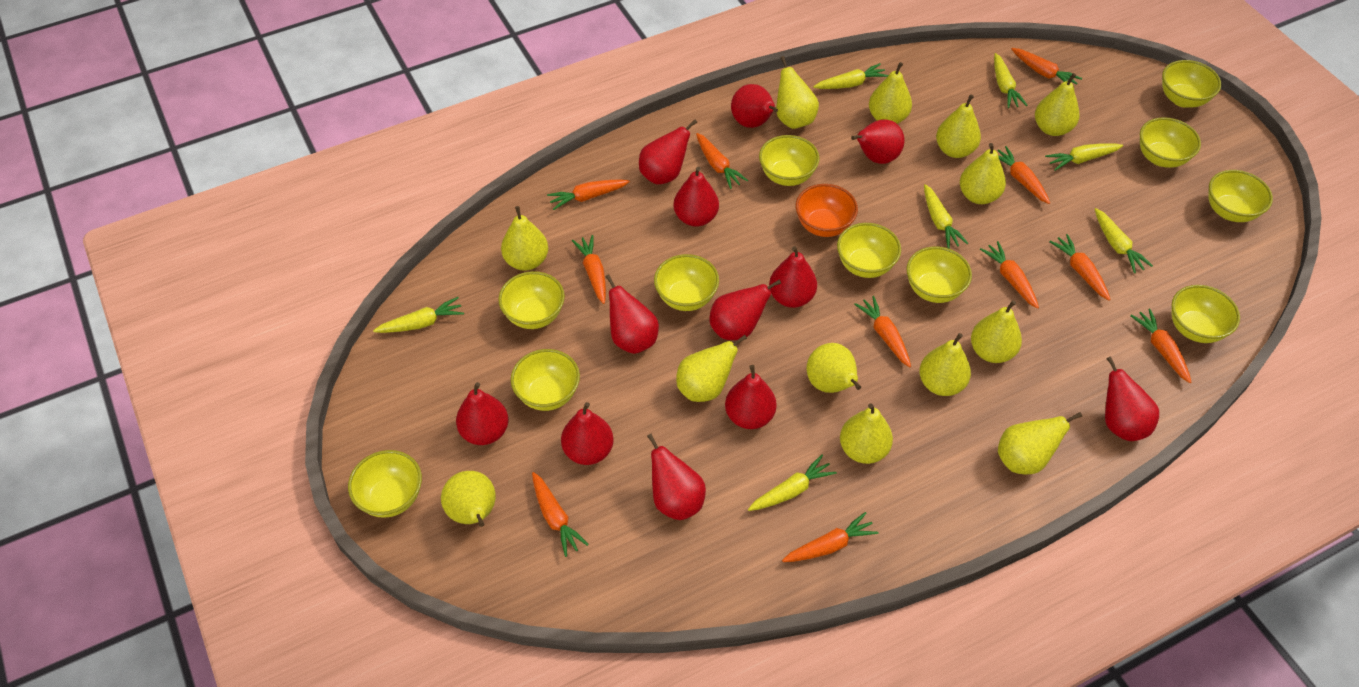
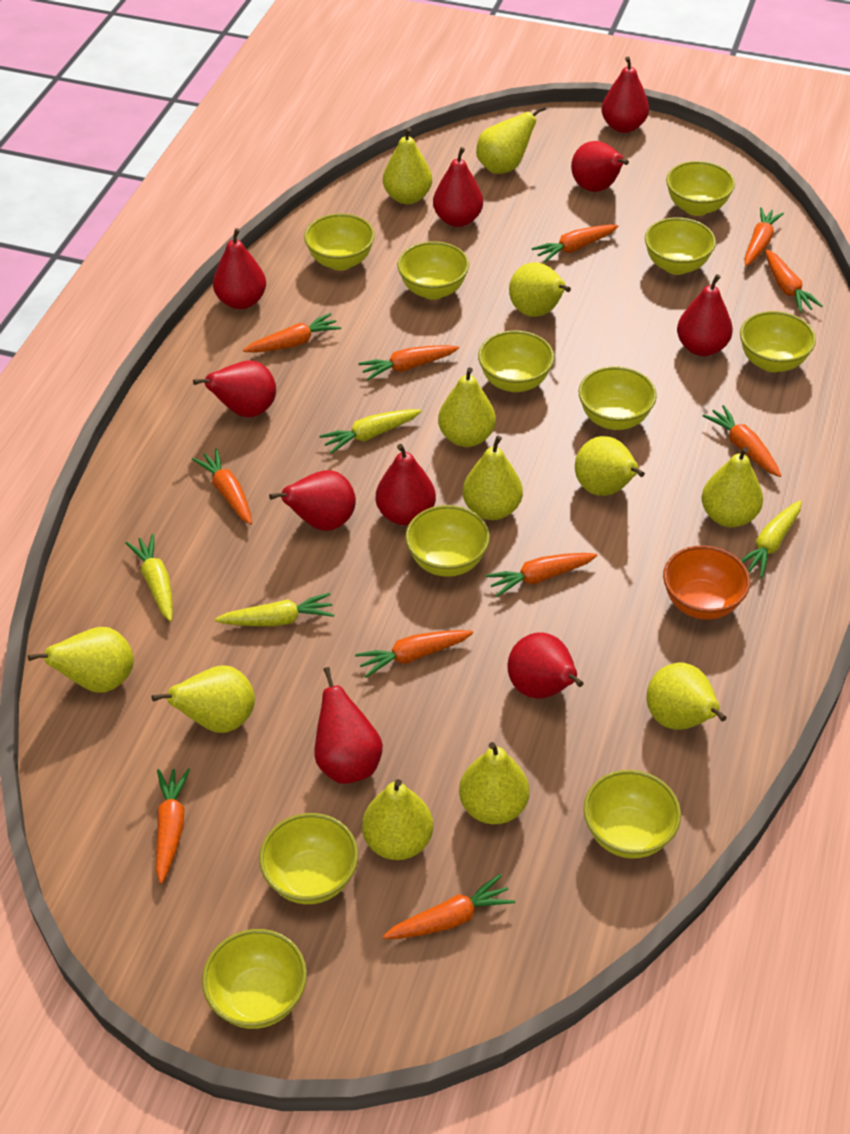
red pear: 12 -> 10
yellow carrot: 7 -> 4
yellow pear: 13 -> 12

